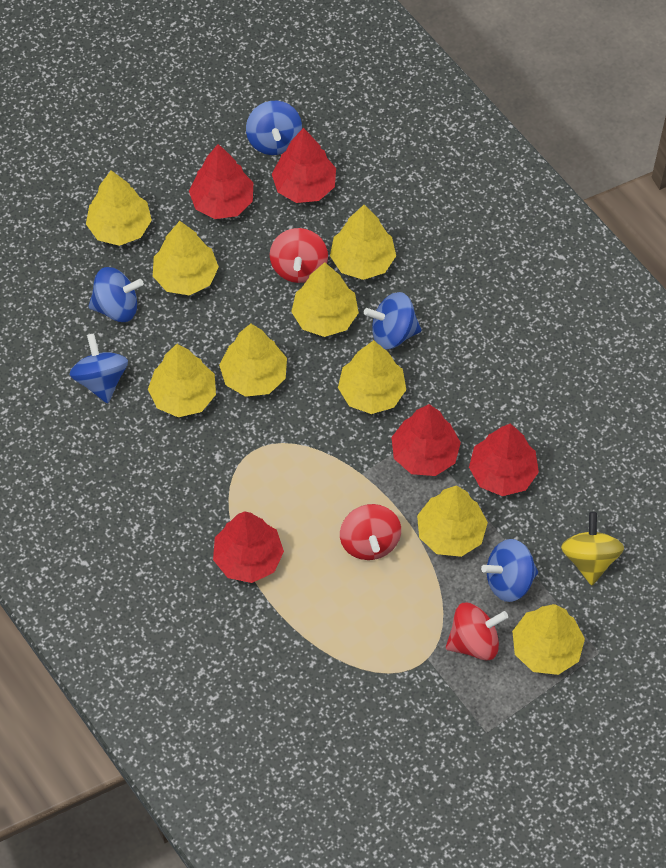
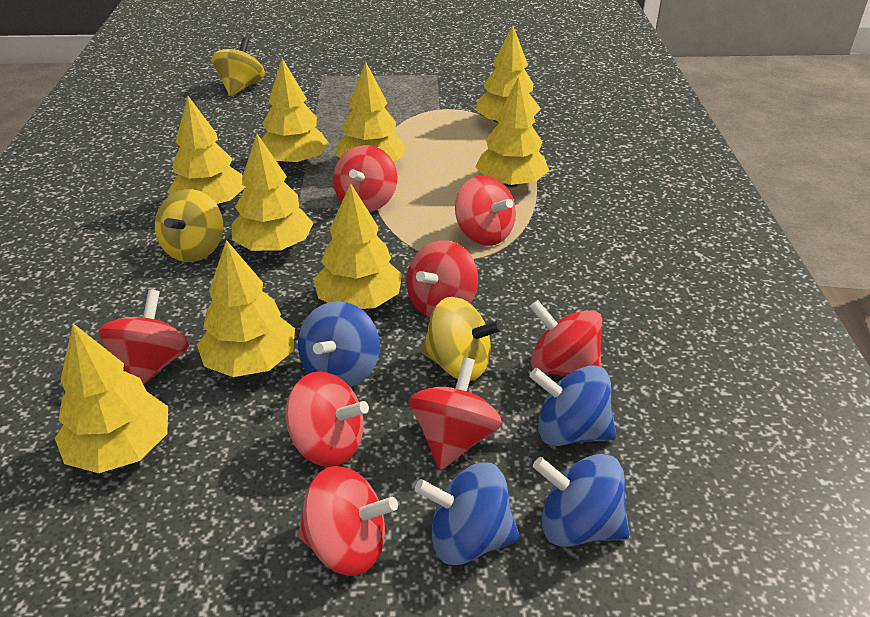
blue spinning top: 5 -> 4
red spinning top: 3 -> 8
red tree: 5 -> 0
yellow spinning top: 1 -> 3

